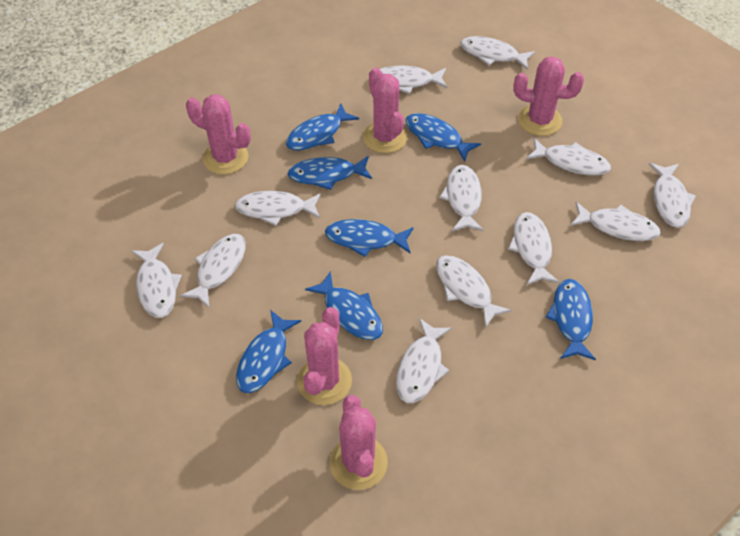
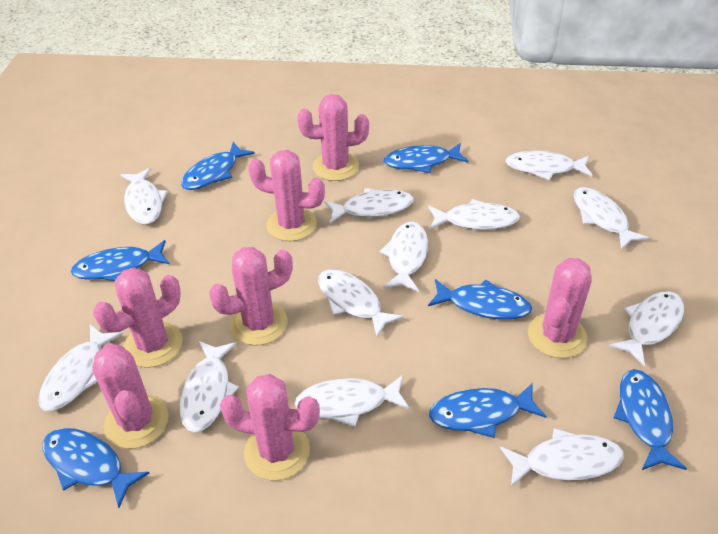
pink cactus: 5 -> 7

